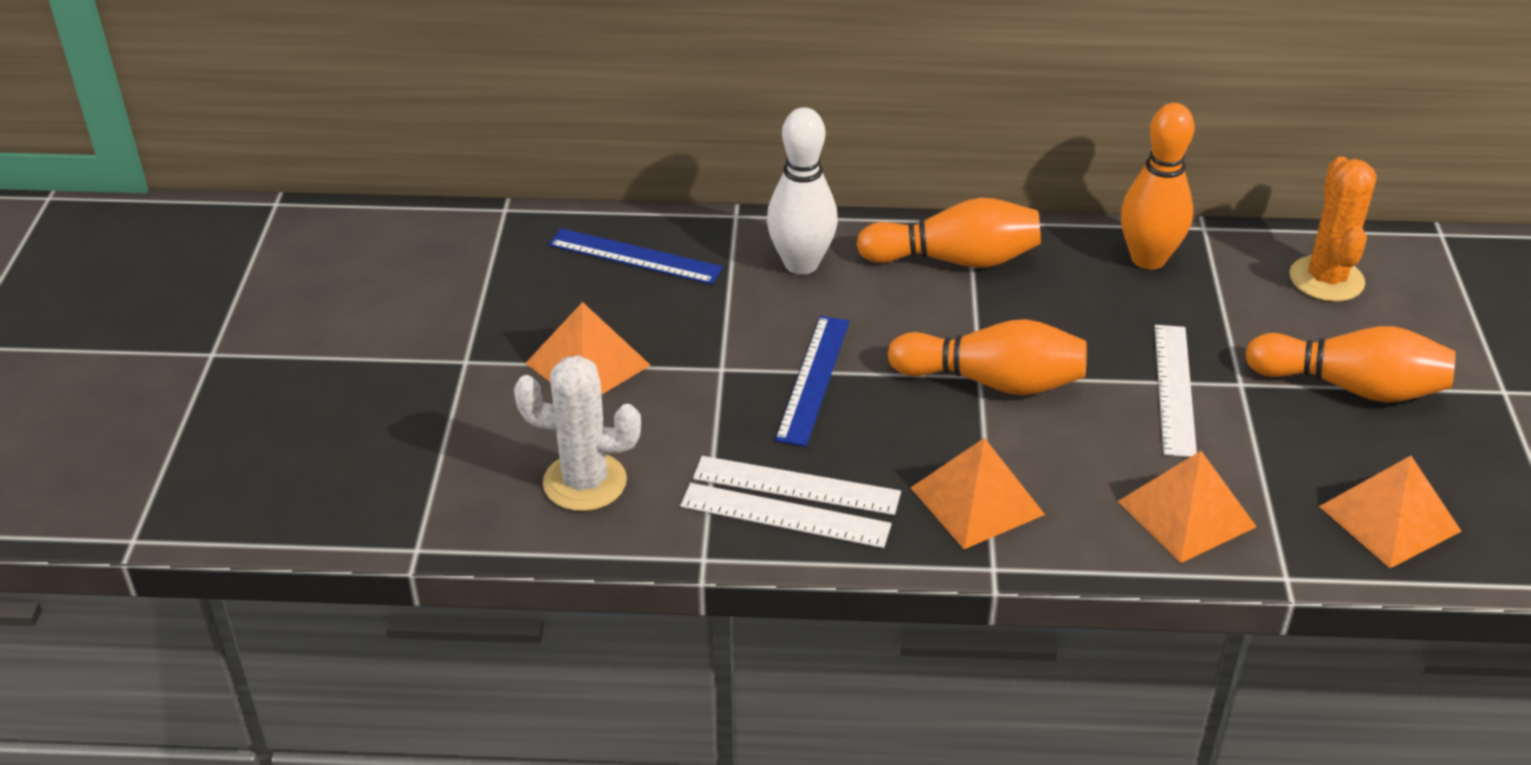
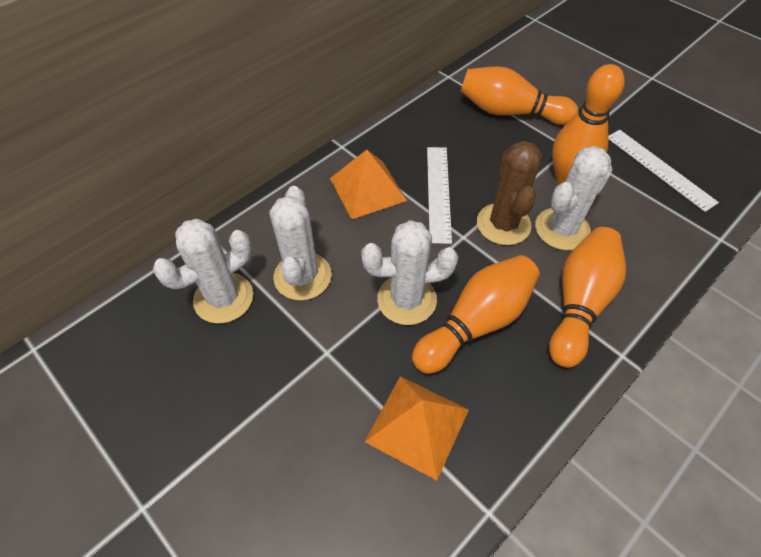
blue ruler: 2 -> 0
brown cactus: 0 -> 1
orange cactus: 1 -> 0
orange pyramid: 4 -> 2
white bowling pin: 1 -> 0
white cactus: 1 -> 4
white ruler: 3 -> 2

